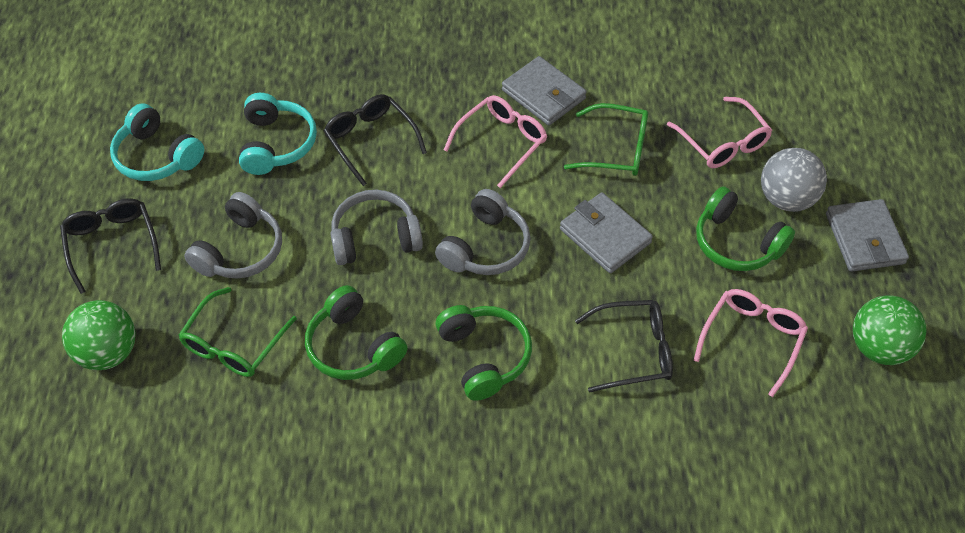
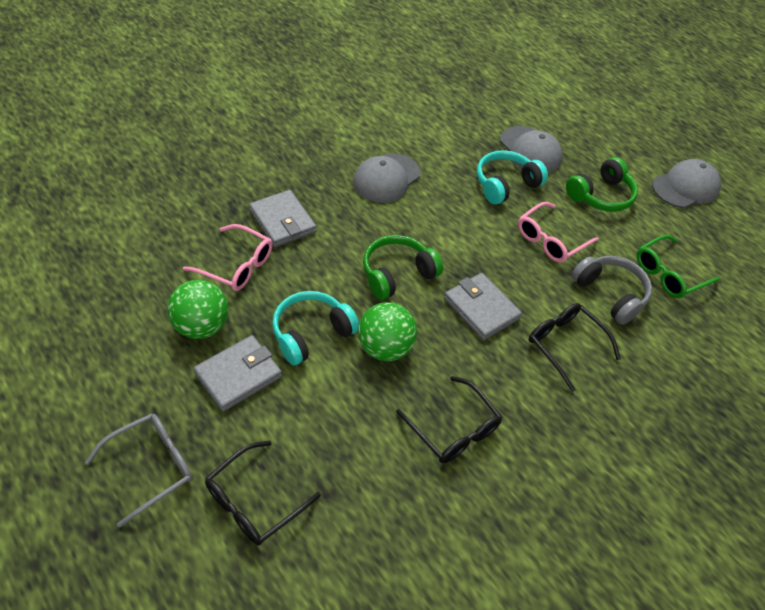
green glasses: 2 -> 1
green headphones: 3 -> 2
grey ball: 1 -> 0
grey cap: 0 -> 3
grey glasses: 0 -> 1
grey headphones: 3 -> 1
pink glasses: 3 -> 2

